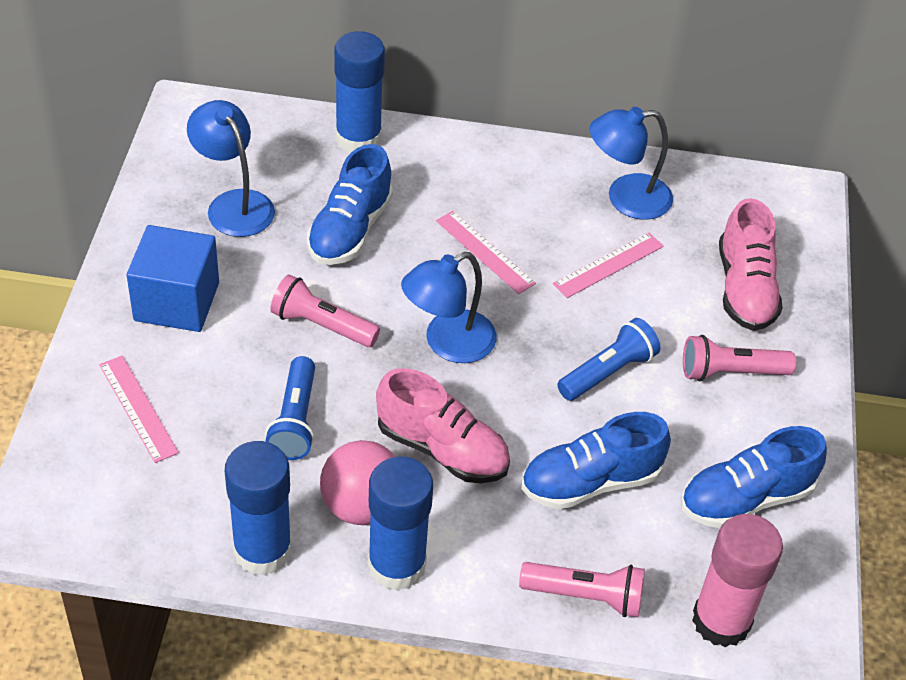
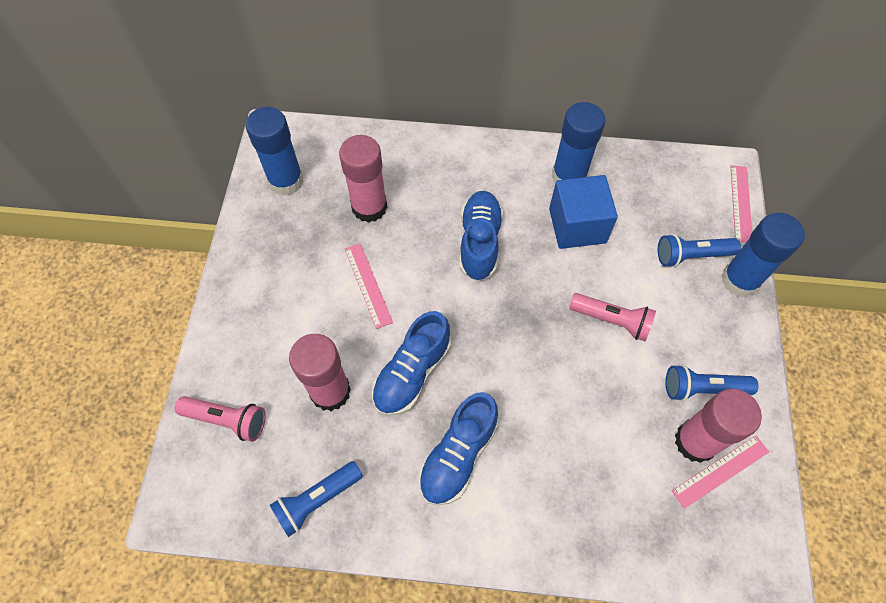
blue flashlight: 2 -> 3
blue lamp: 3 -> 0
pink ball: 1 -> 0
pink flashlight: 3 -> 2
pink glue stick: 1 -> 3
pink shoe: 2 -> 0

